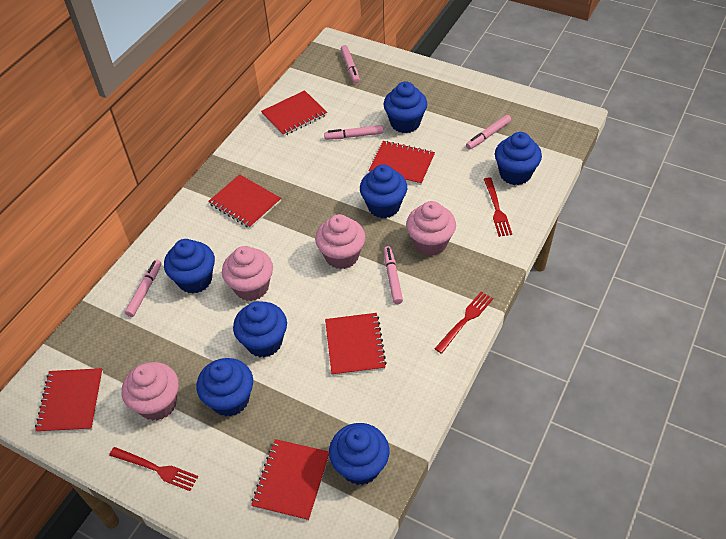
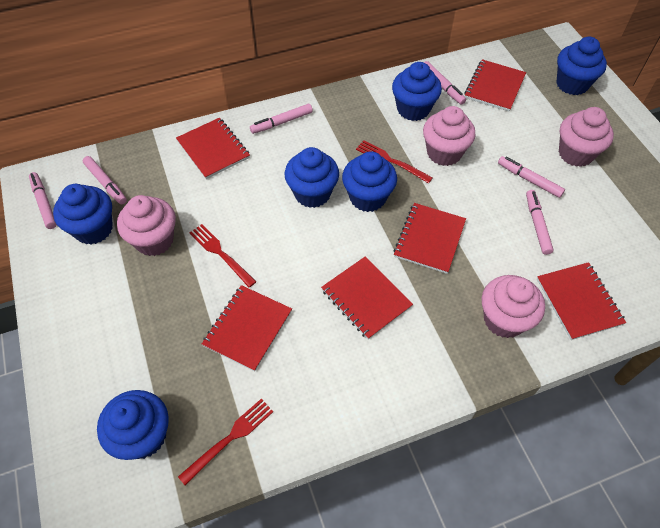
blue cupcake: 7 -> 6
pink marker: 5 -> 6

